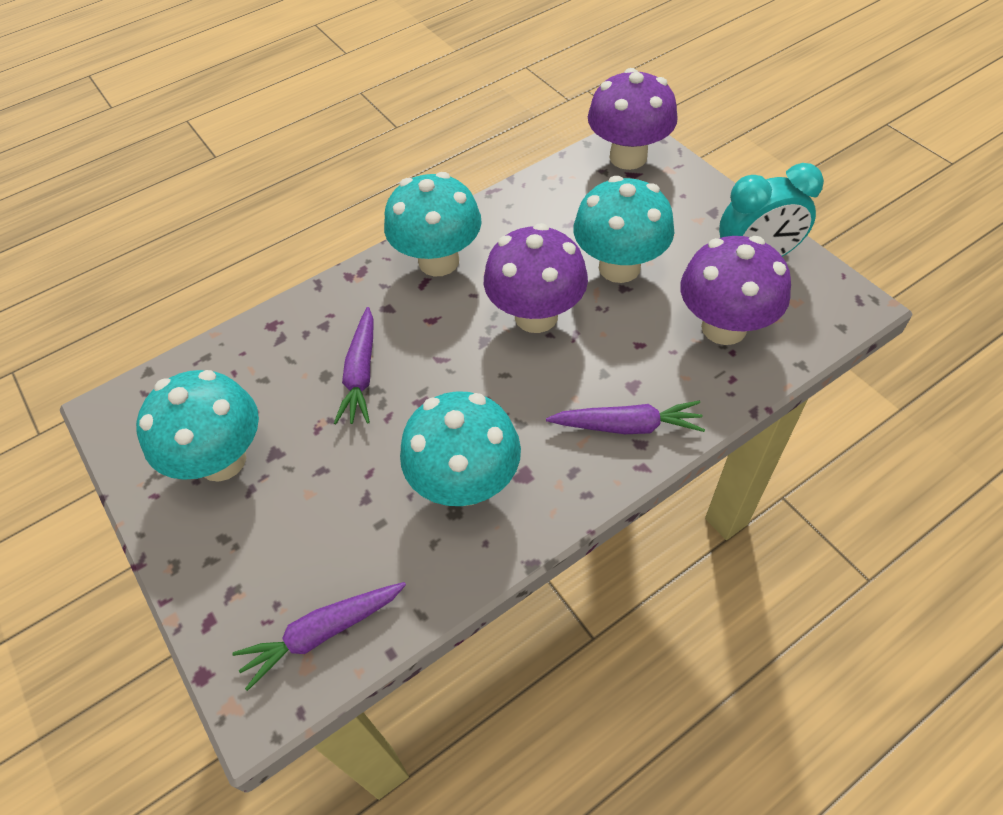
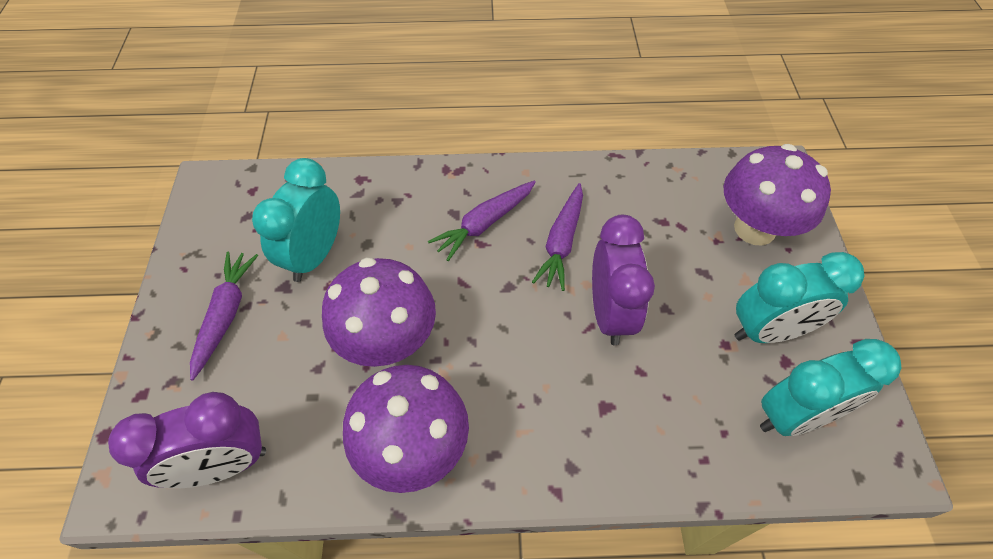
purple clock: 0 -> 2
turquoise clock: 1 -> 3
turquoise mushroom: 4 -> 0

